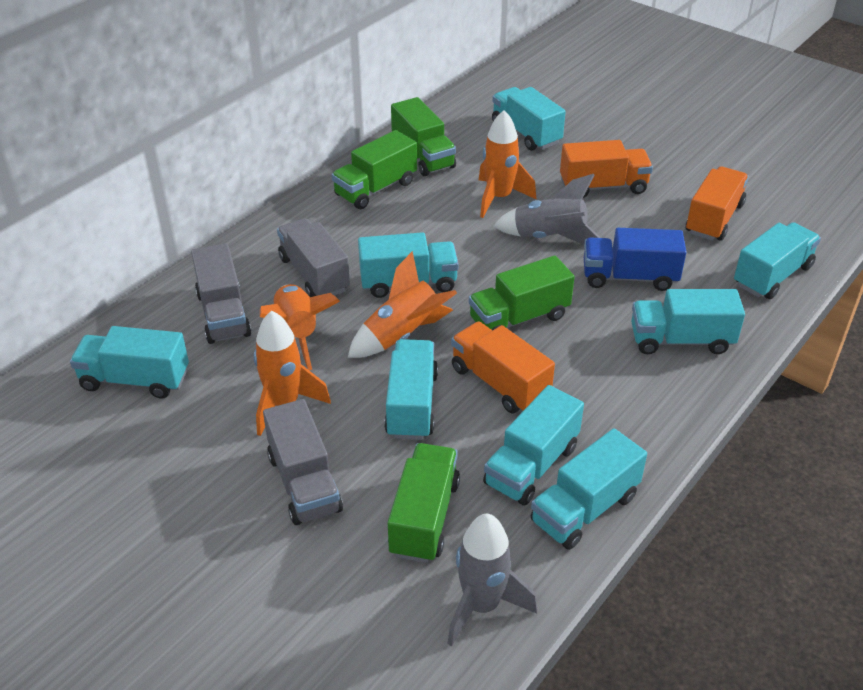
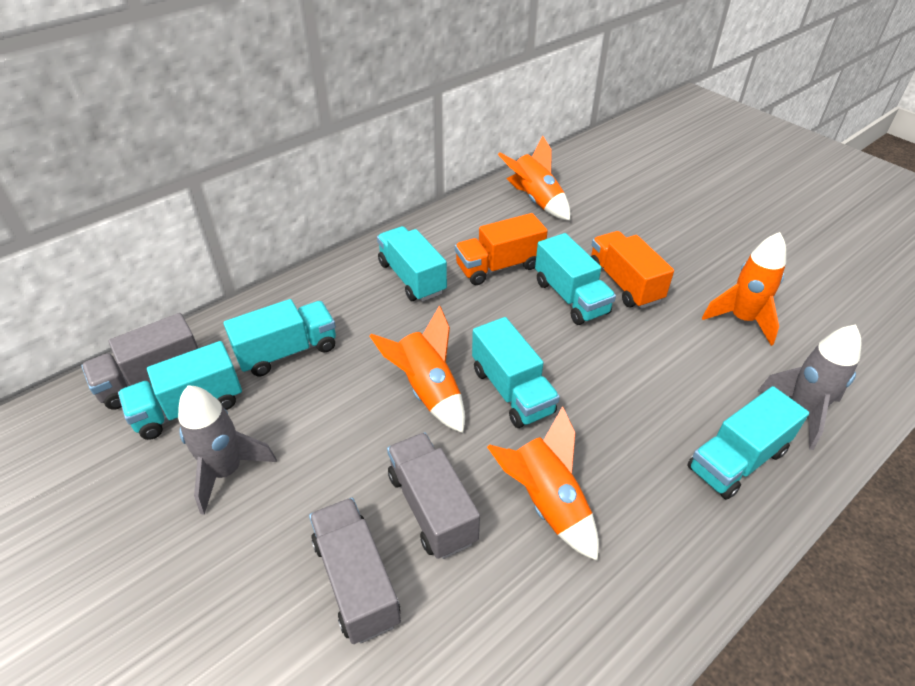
blue truck: 1 -> 0
green truck: 4 -> 0
orange truck: 3 -> 2
turquoise truck: 8 -> 6

